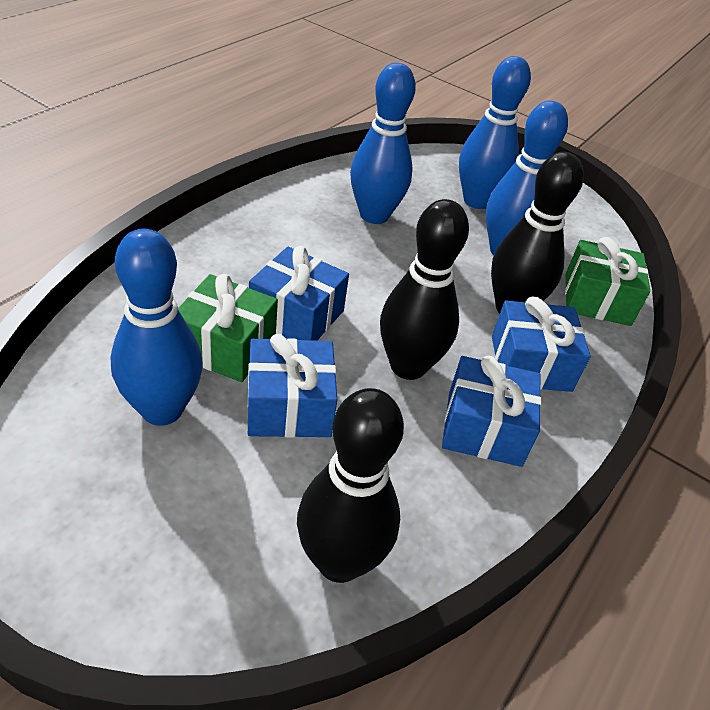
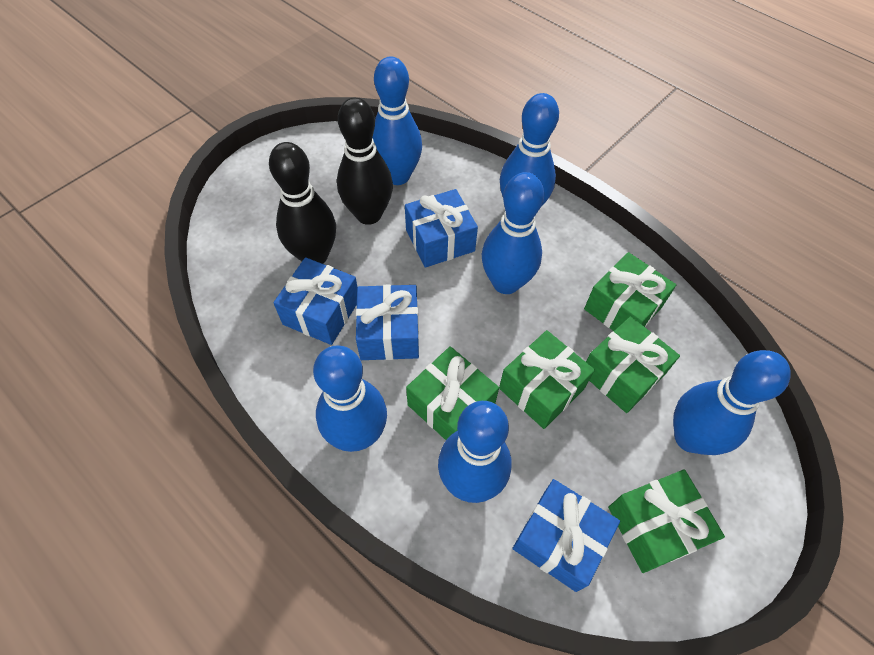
black bowling pin: 3 -> 2
blue bowling pin: 4 -> 6
green gift: 2 -> 5

